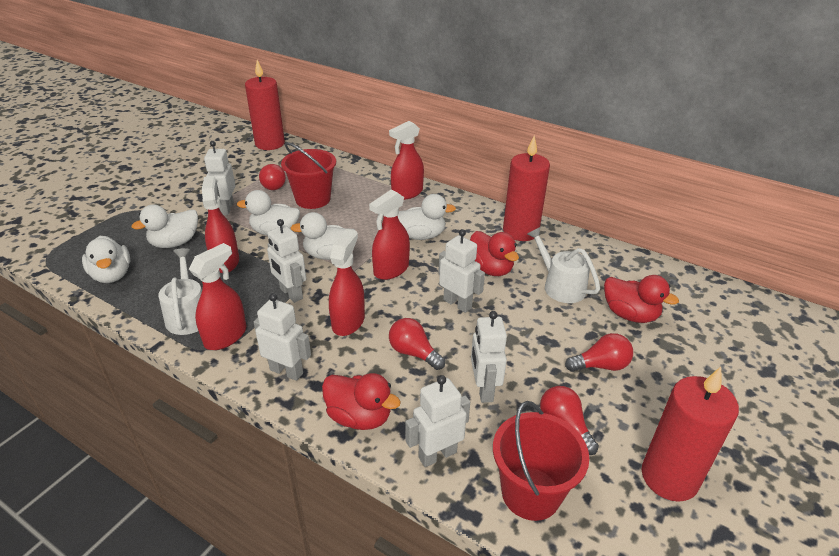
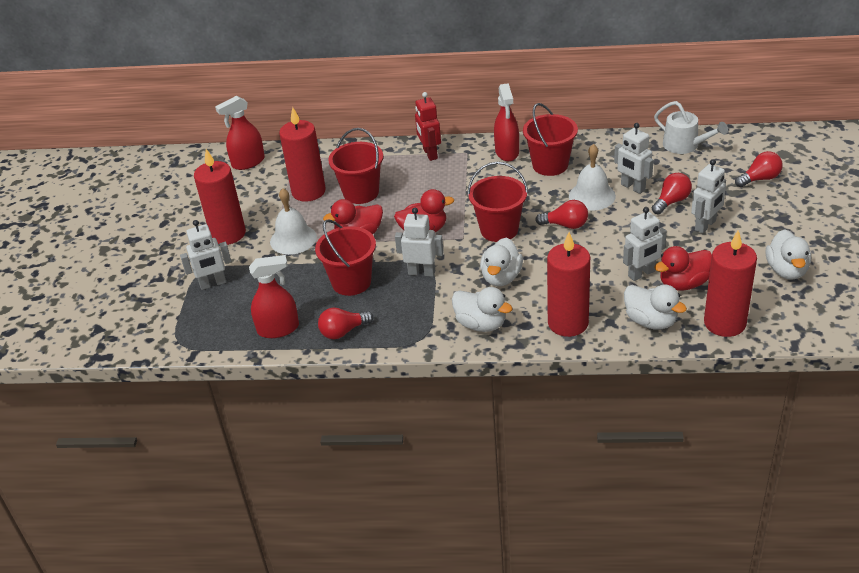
red bucket: 2 -> 4
red candle: 3 -> 4
red robot: 0 -> 1
red spray bottle: 5 -> 3
white bell: 0 -> 2
white duck: 5 -> 4
white robot: 6 -> 5
white watering can: 2 -> 1

